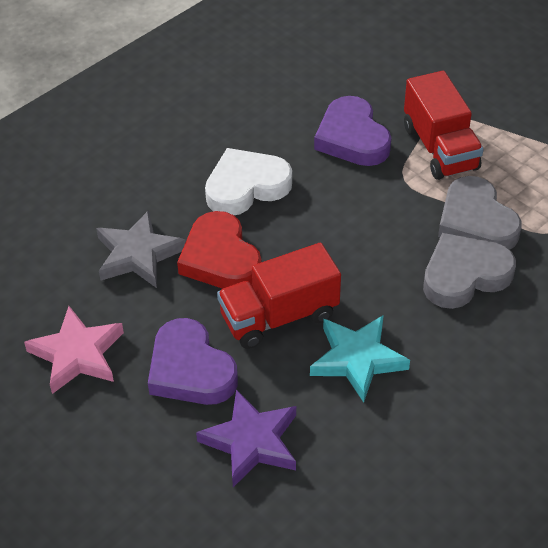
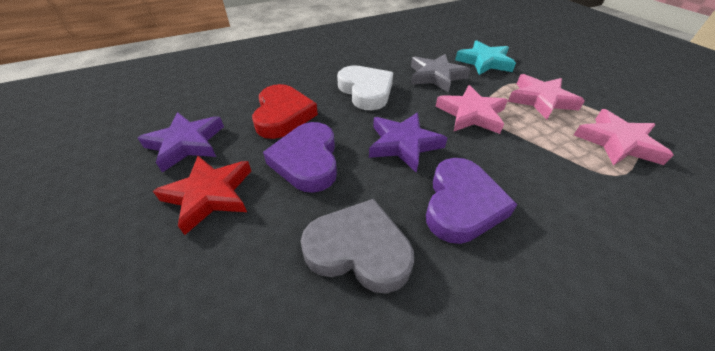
grey heart: 2 -> 1
pink star: 1 -> 3
purple star: 1 -> 2
red star: 0 -> 1
red truck: 2 -> 0

